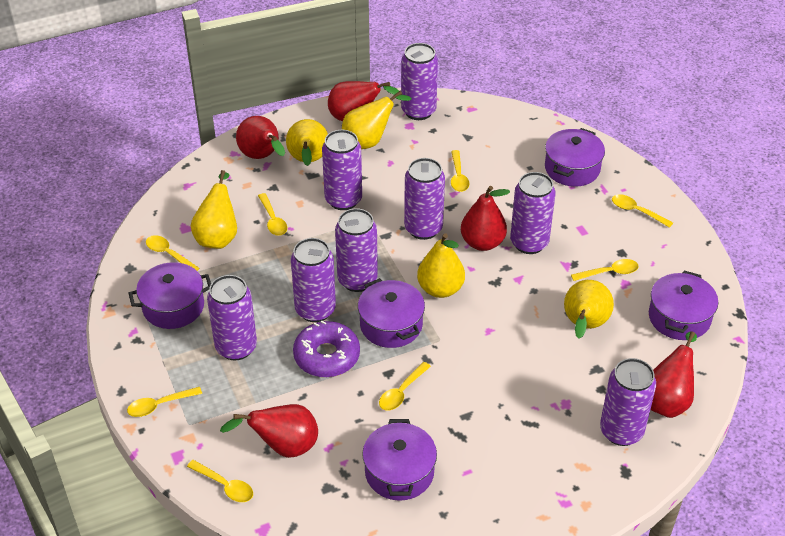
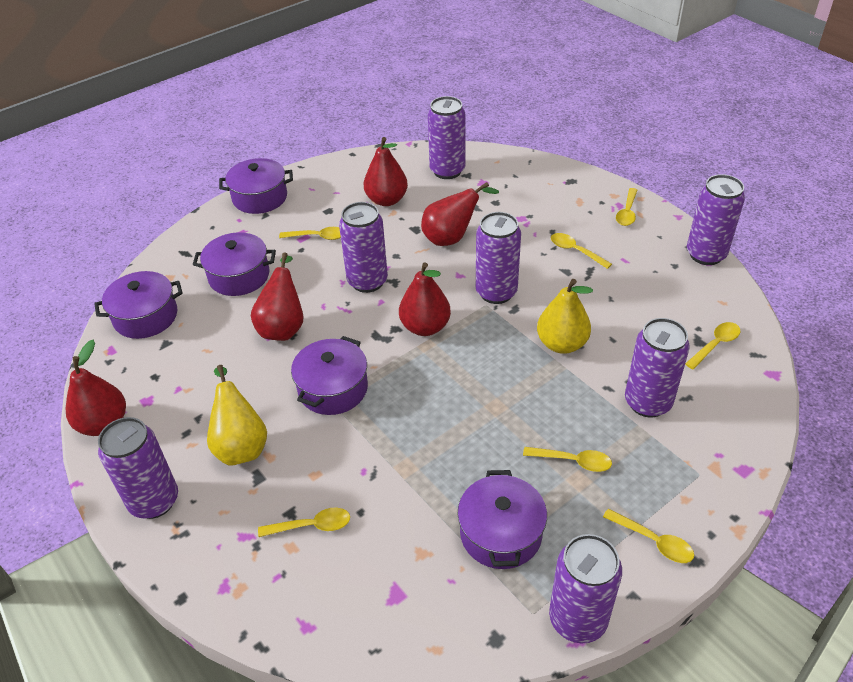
purple can: 8 -> 7
purple donut: 1 -> 0
yellow pear: 5 -> 2
yellow spoon: 8 -> 7

